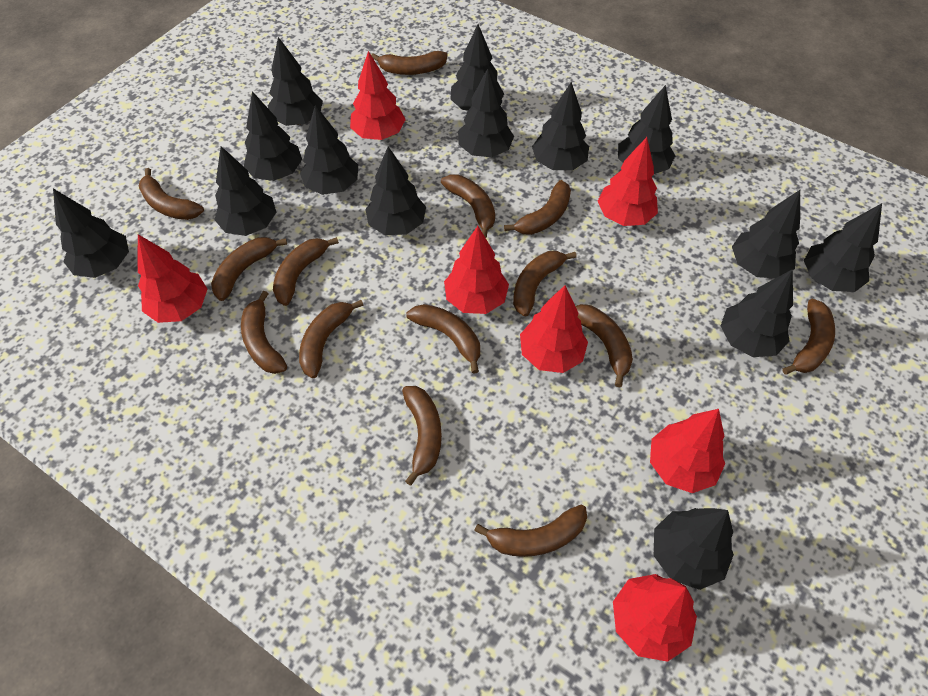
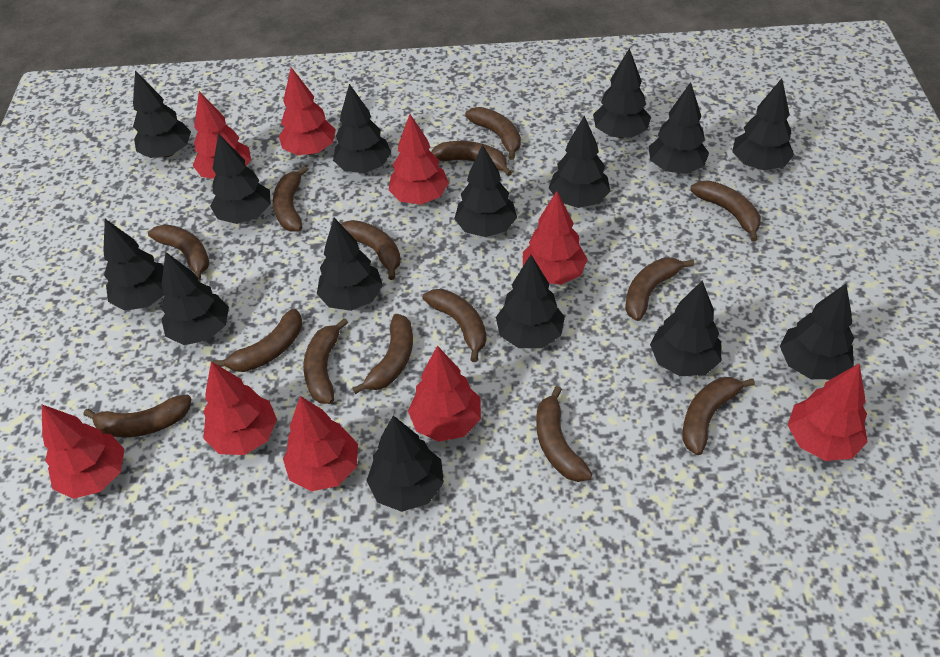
black tree: 14 -> 15
red tree: 7 -> 9

